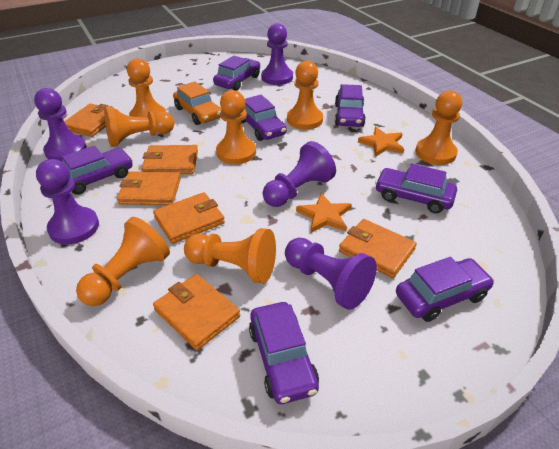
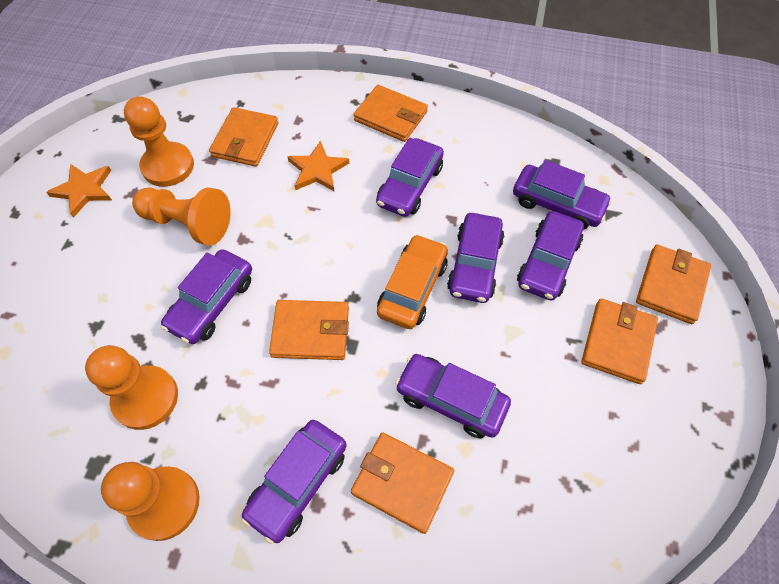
orange pawn: 7 -> 4
purple pawn: 5 -> 0

